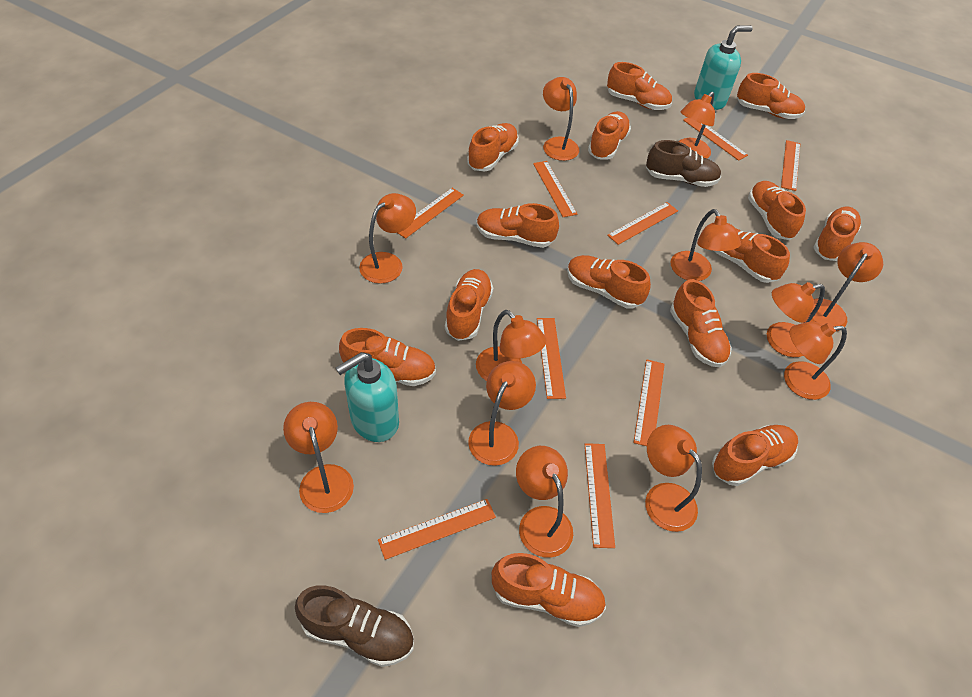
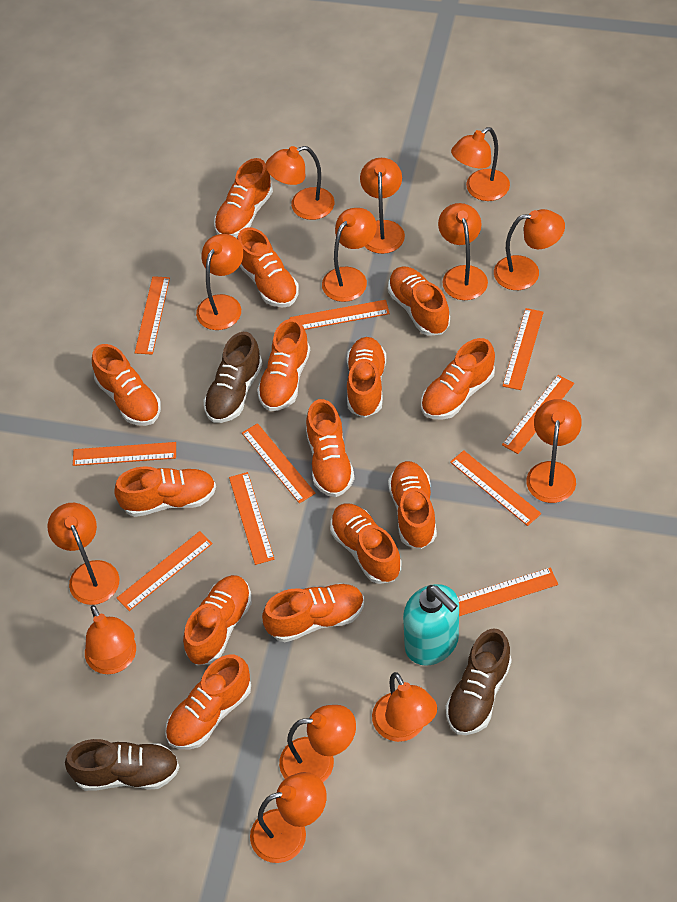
brown shoe: 2 -> 3
orange lamp: 12 -> 13
orange ruler: 9 -> 10
turquoise soap dispenser: 2 -> 1

